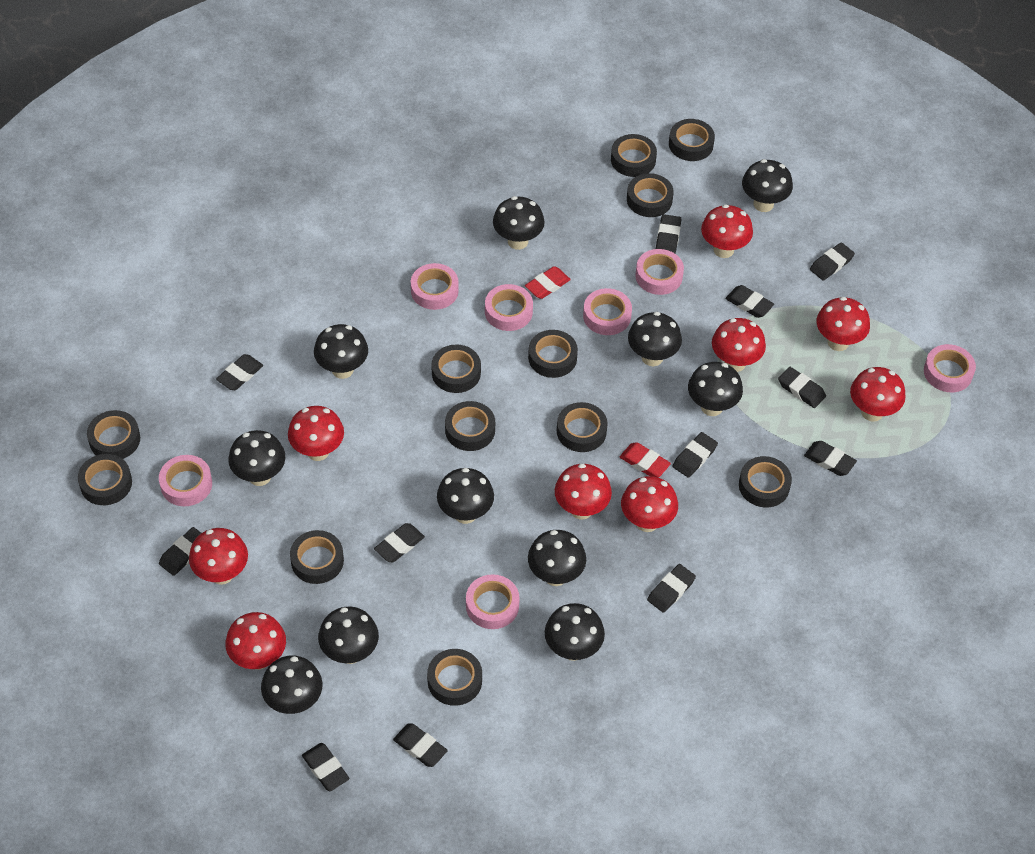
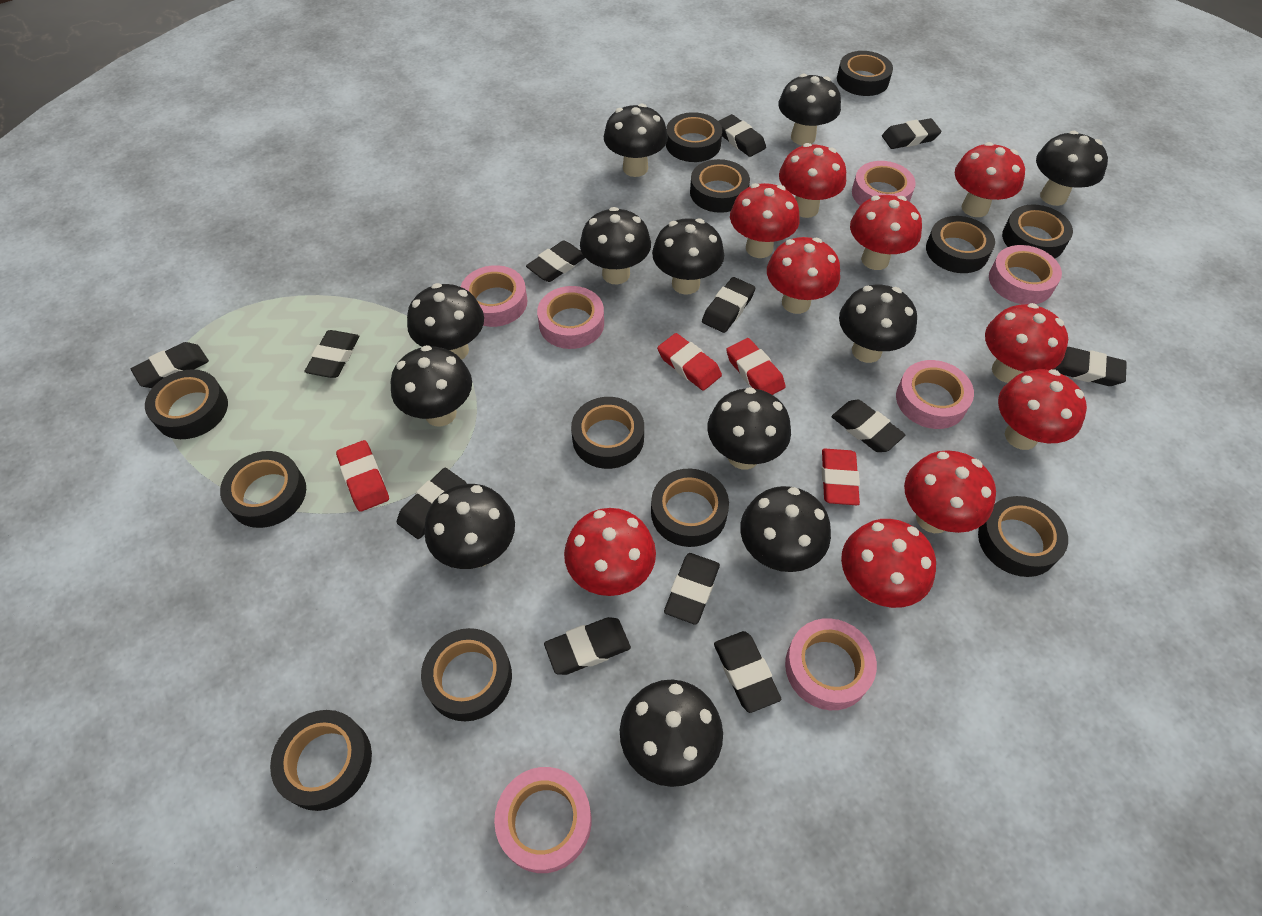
black mushroom: 11 -> 12
red eraser: 2 -> 4
red mushroom: 9 -> 10

